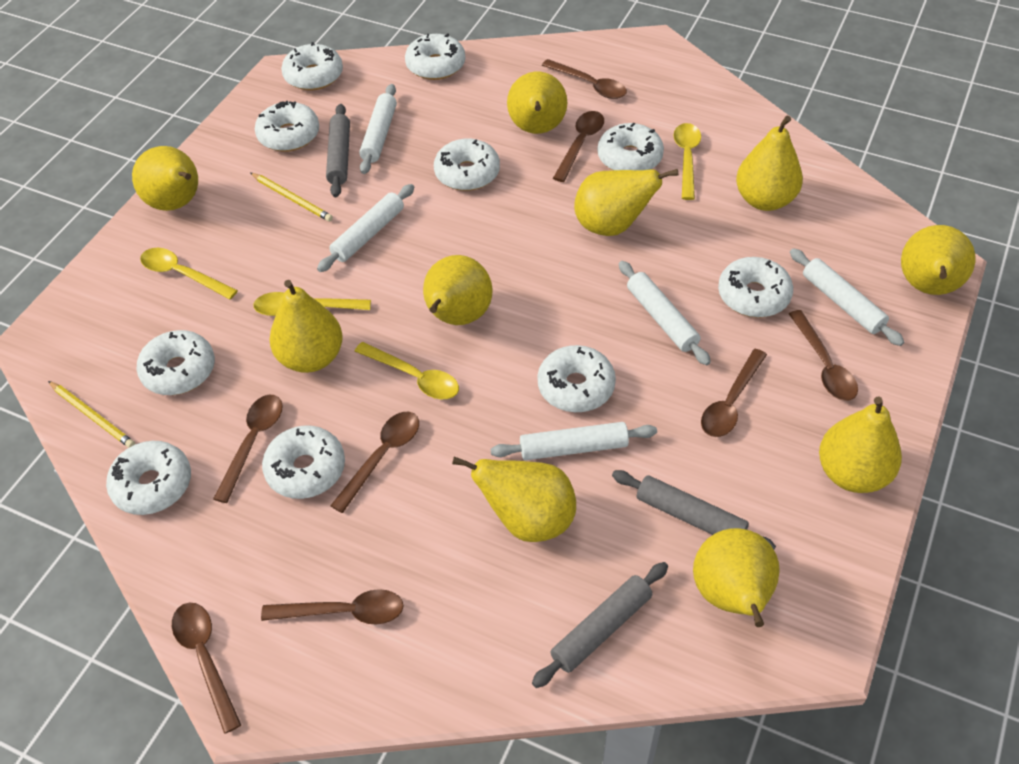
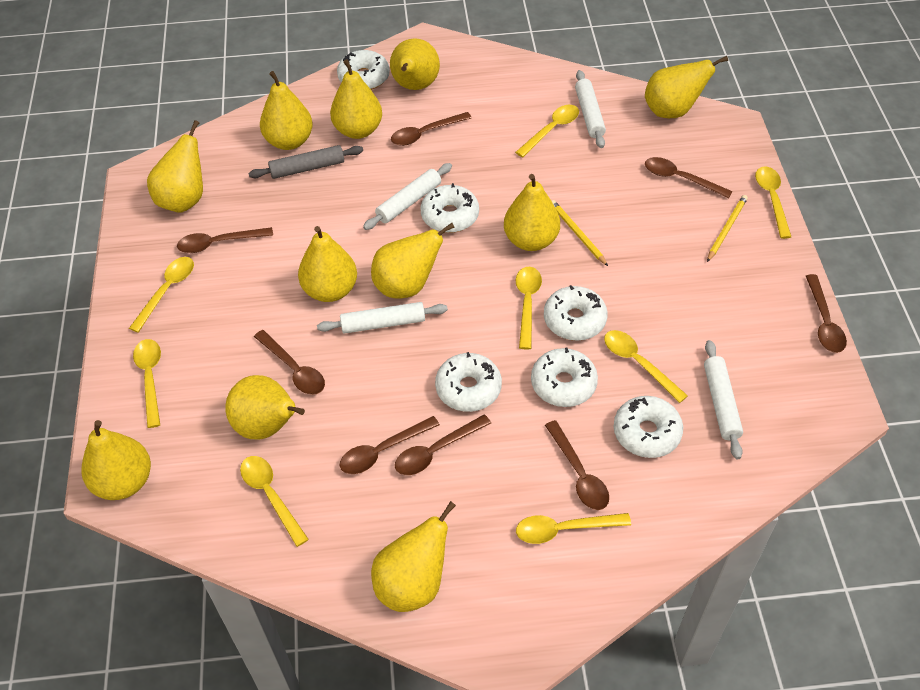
grey rolling pin: 3 -> 1
white donut: 10 -> 6
white rolling pin: 5 -> 4
yellow pear: 10 -> 11
yellow spoon: 4 -> 8

